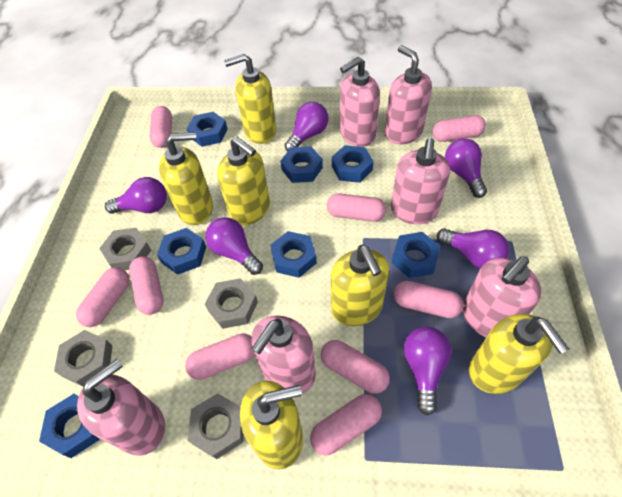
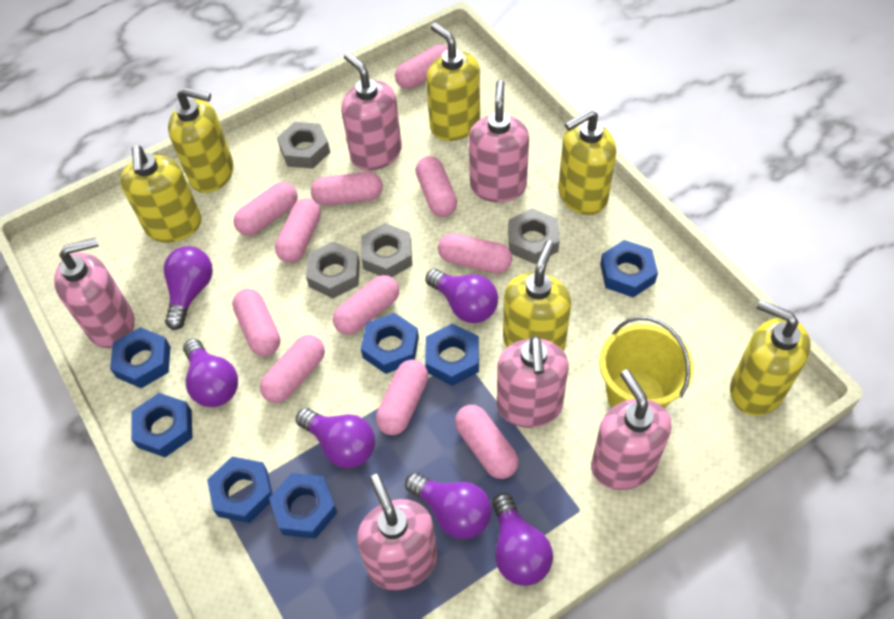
pink capsule: 9 -> 11
yellow bucket: 0 -> 1

